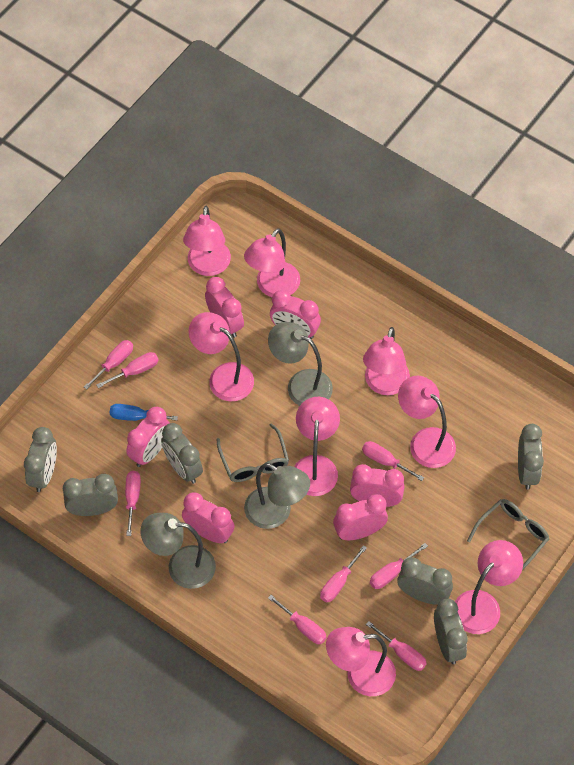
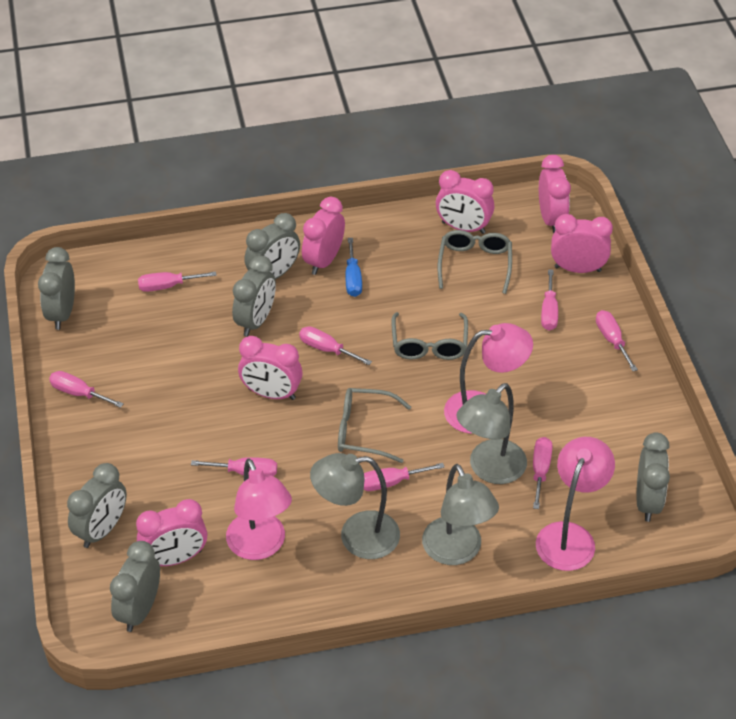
grey glasses: 2 -> 3
pink lamp: 8 -> 3

